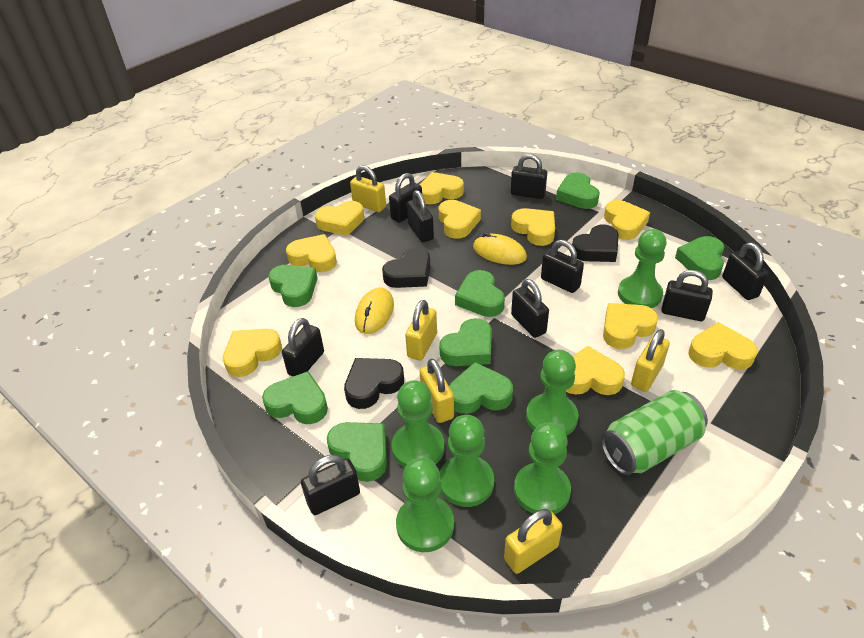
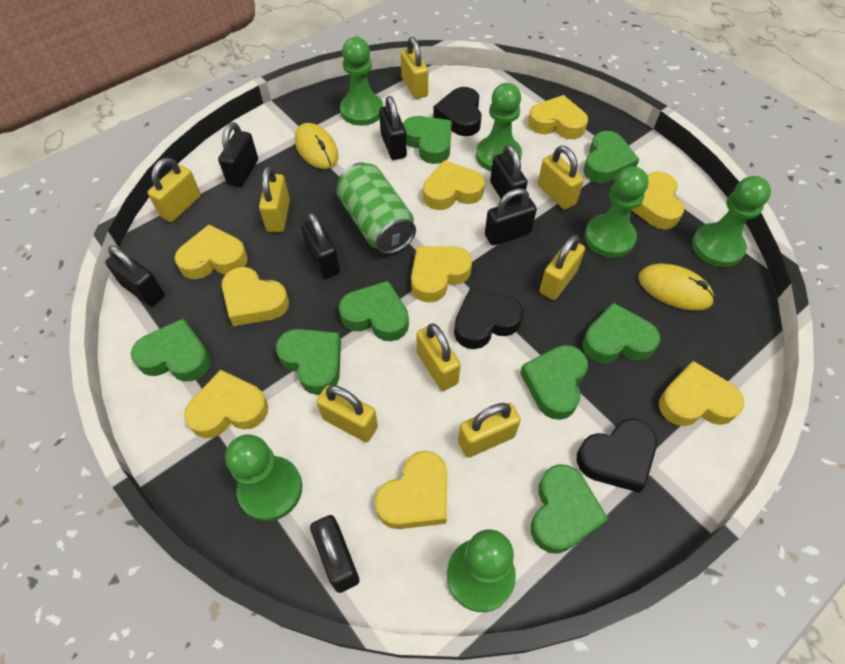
black padlock: 9 -> 7
yellow heart: 10 -> 9
yellow padlock: 5 -> 8

